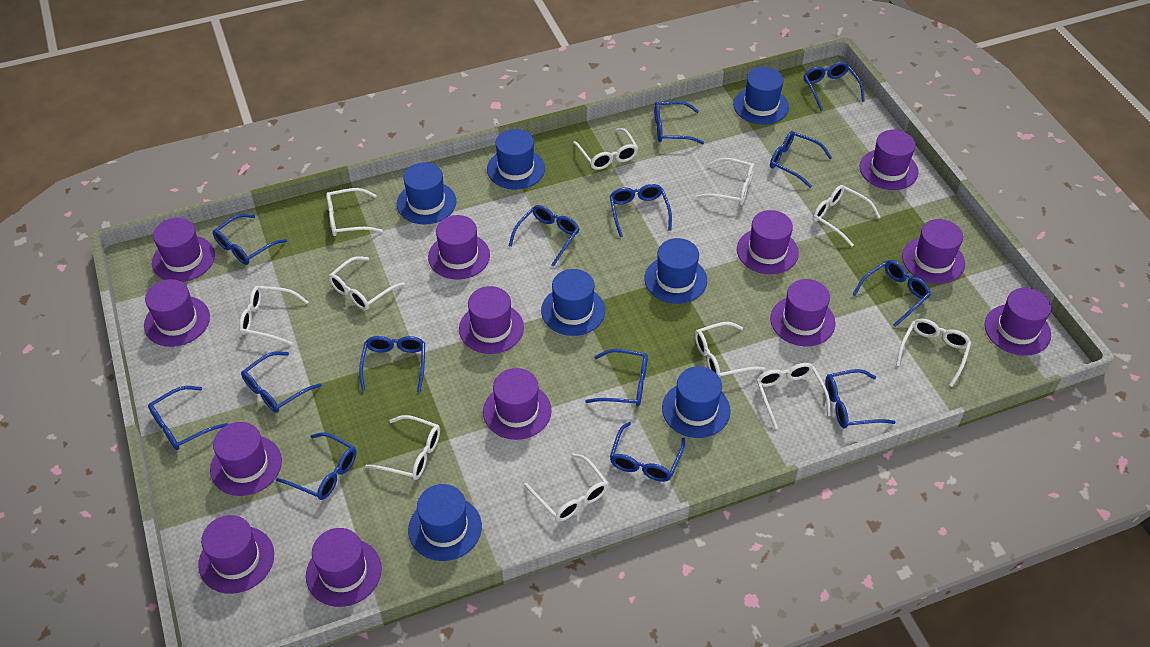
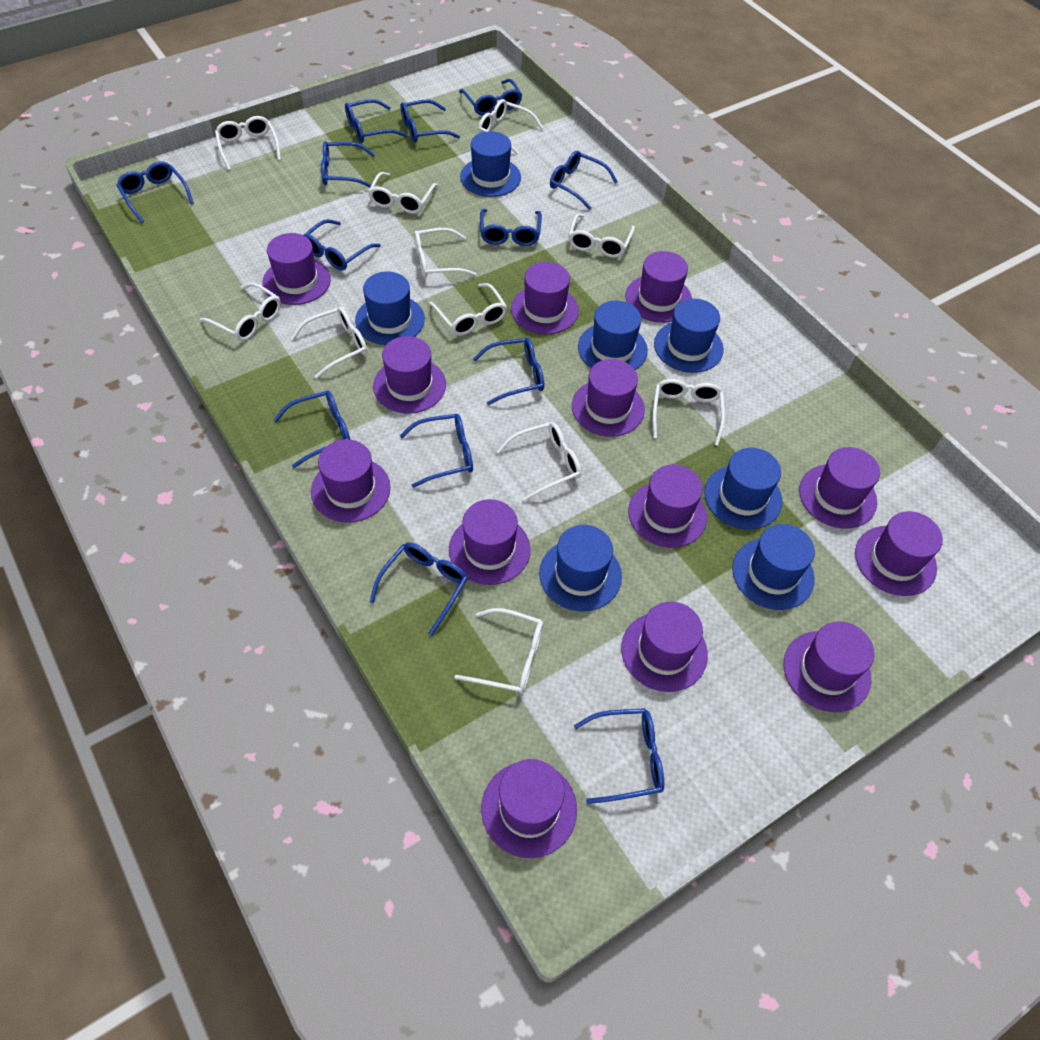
blue glasses: 14 -> 13

